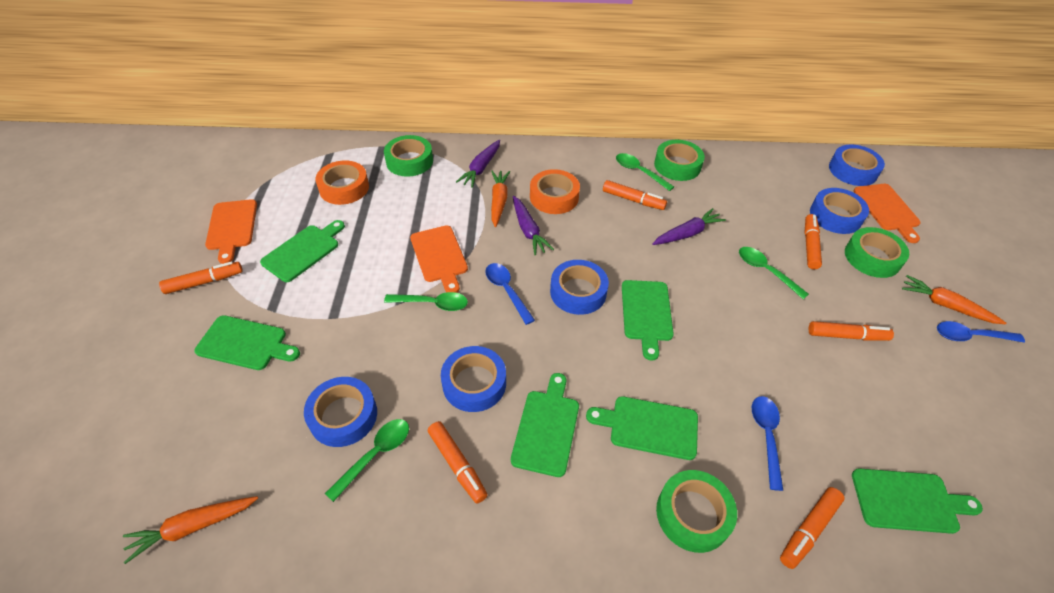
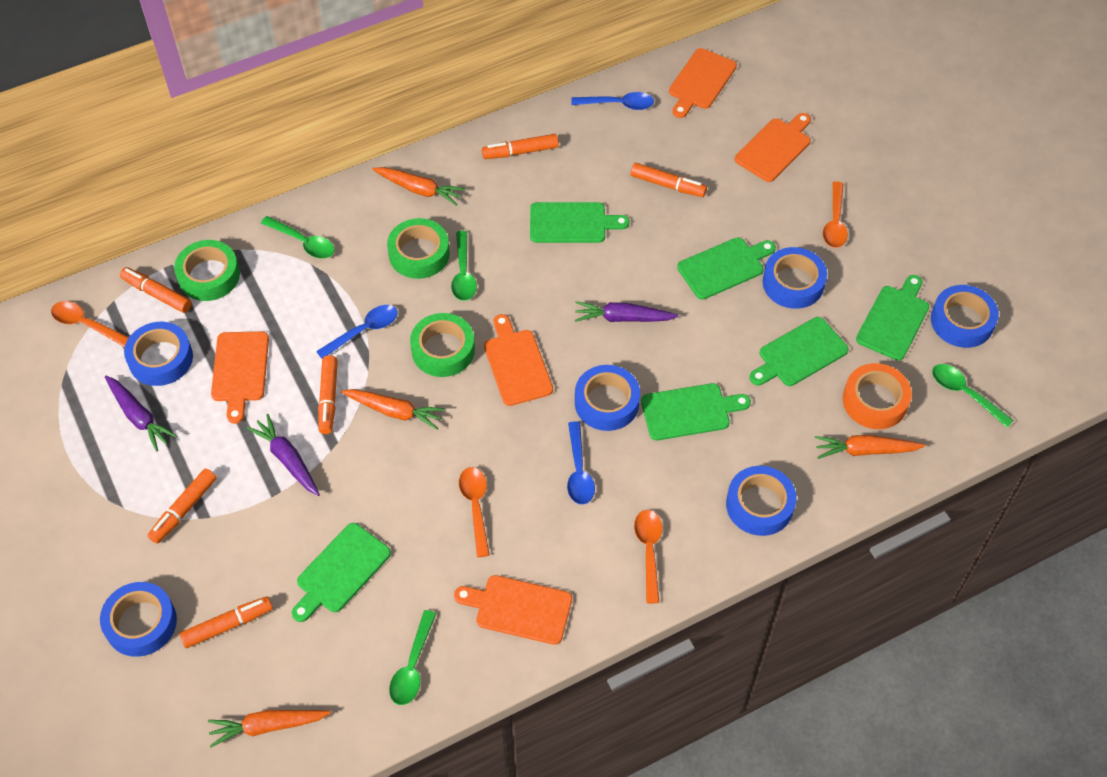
blue tape: 5 -> 6
green tape: 4 -> 3
orange carrot: 3 -> 4
orange cutting board: 3 -> 5
orange spoon: 0 -> 4
orange tape: 2 -> 1

